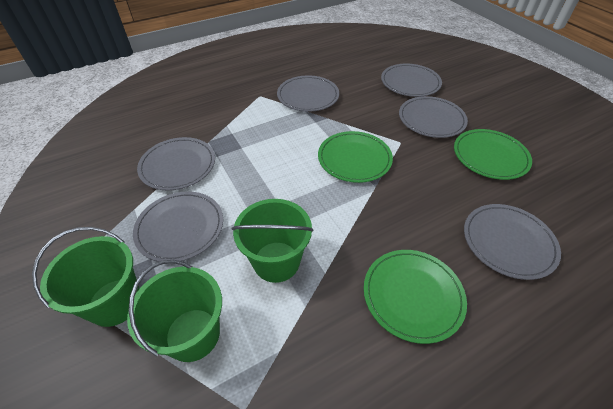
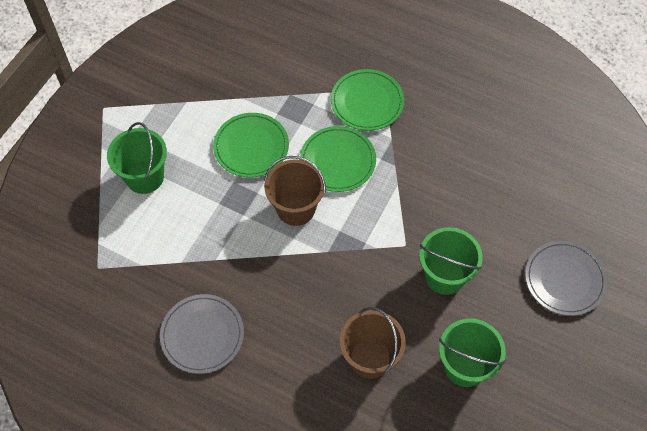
brown bucket: 0 -> 2
grey plate: 6 -> 2

